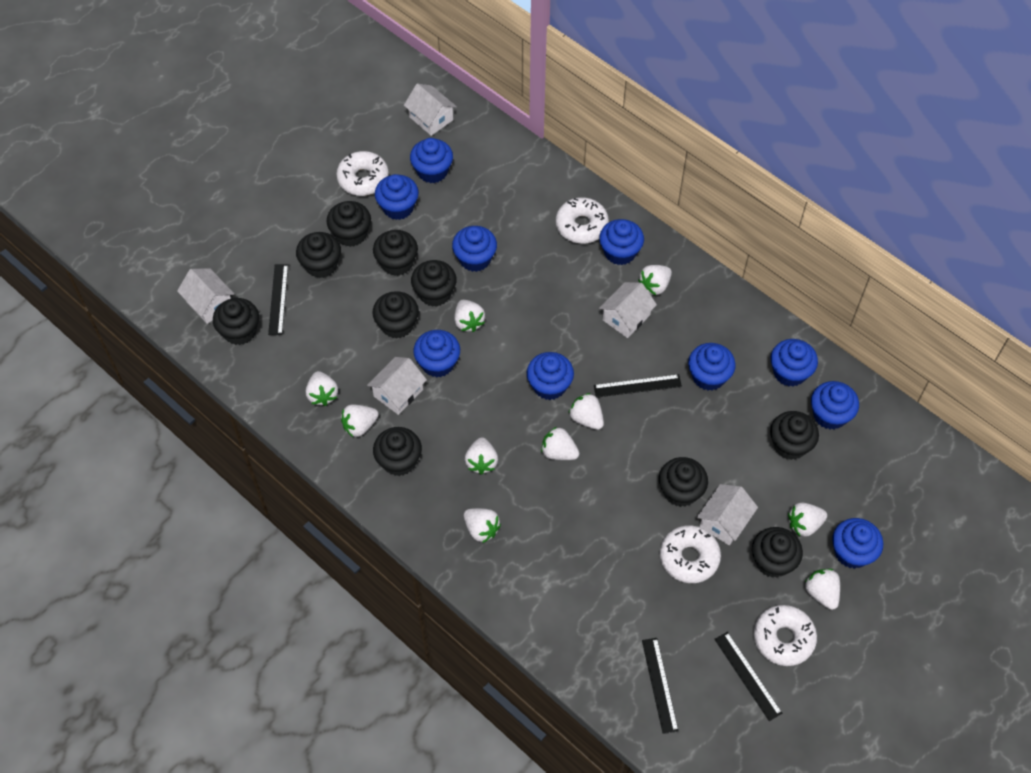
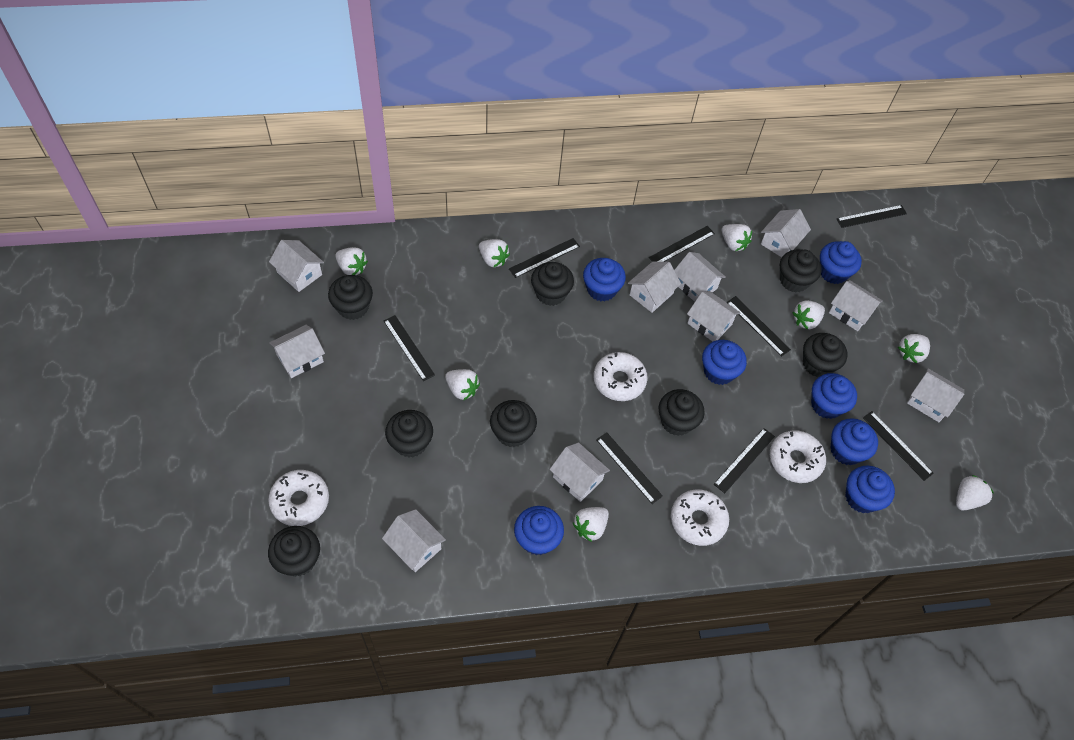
black cupcake: 10 -> 8
black ruler: 4 -> 8
blue cupcake: 10 -> 7
white house: 5 -> 10
white strawberry: 10 -> 8

